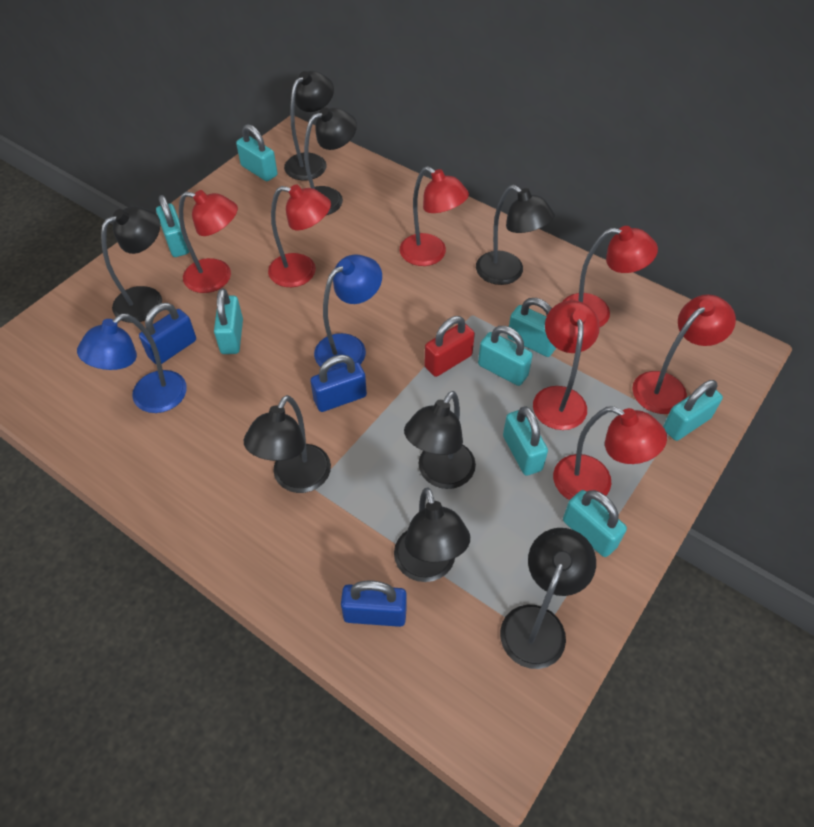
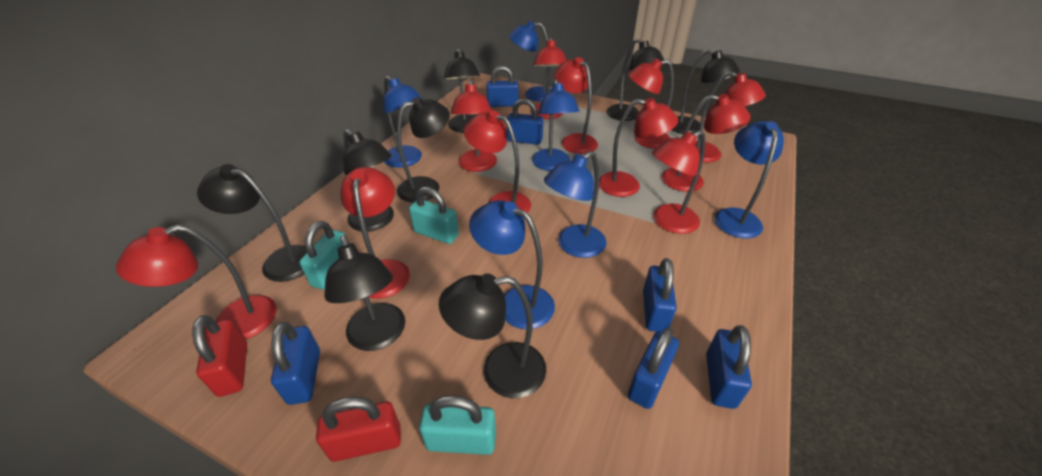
blue lamp: 2 -> 6
blue padlock: 3 -> 6
red lamp: 7 -> 11
red padlock: 1 -> 2
turquoise padlock: 8 -> 3

